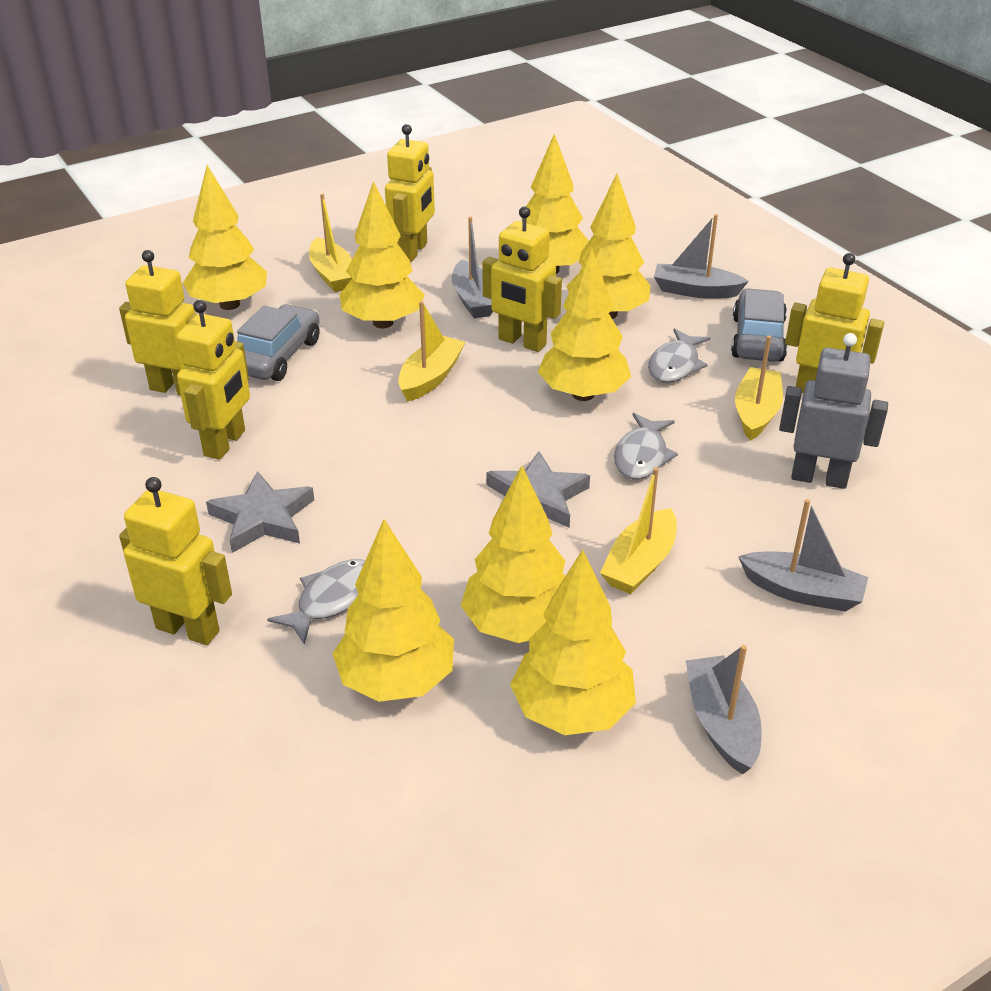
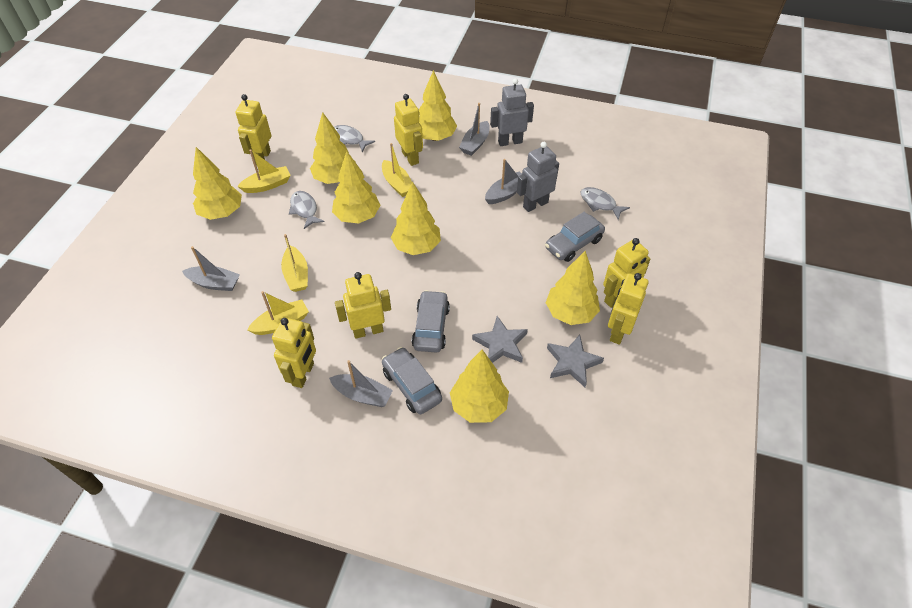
grey car: 2 -> 3
grey robot: 1 -> 2
yellow tree: 8 -> 7

